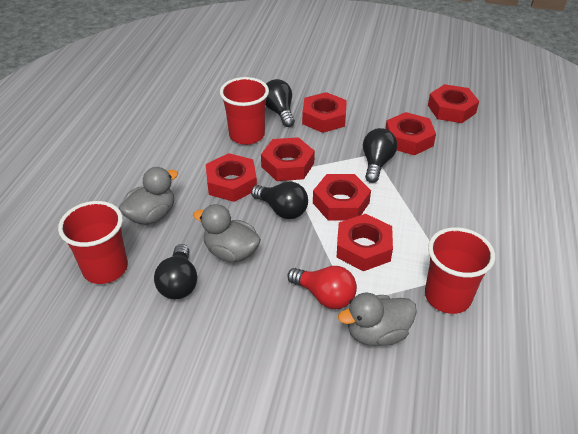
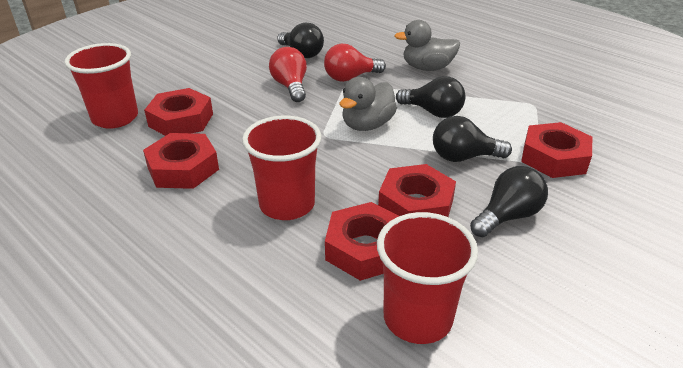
grey duck: 3 -> 2
red light bulb: 1 -> 2
red nut: 7 -> 5

